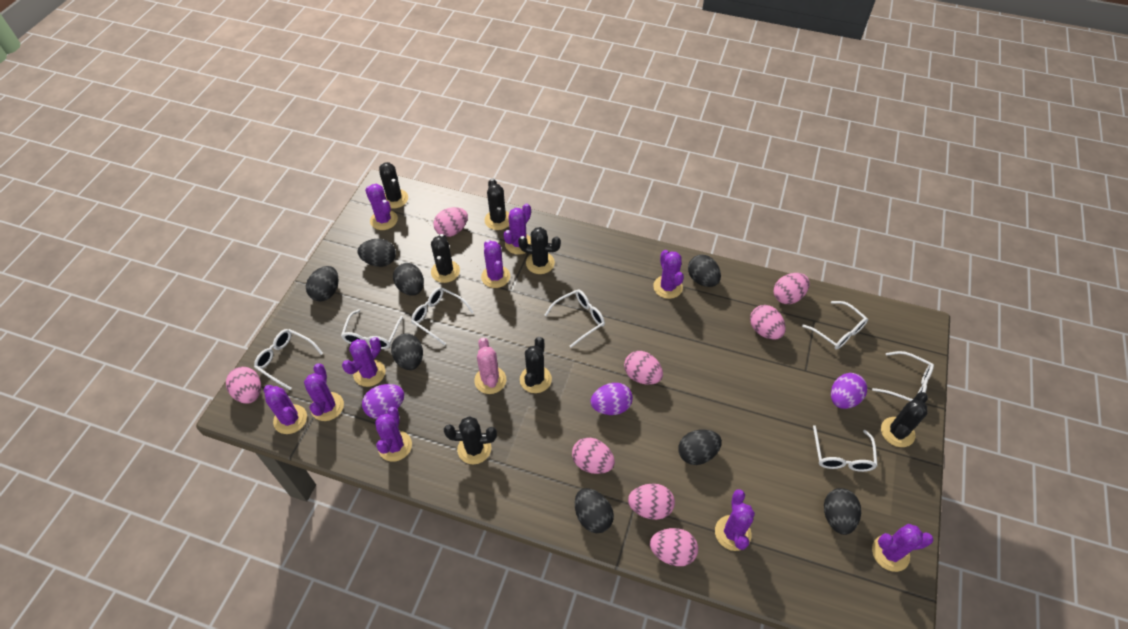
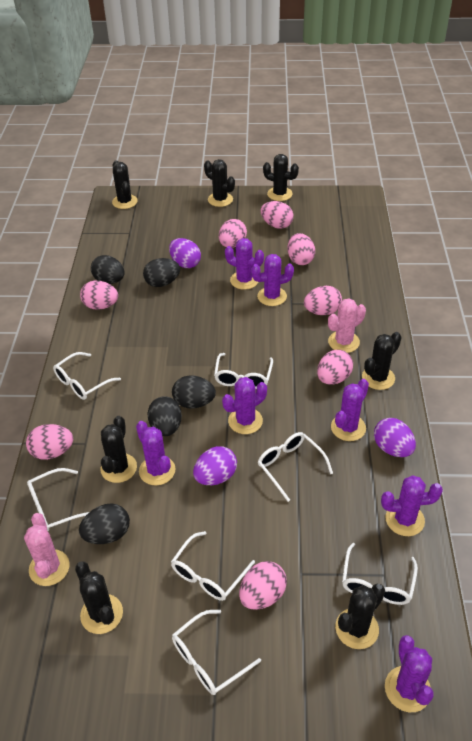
black egg: 8 -> 5
pink cactus: 1 -> 2
purple cactus: 10 -> 7

